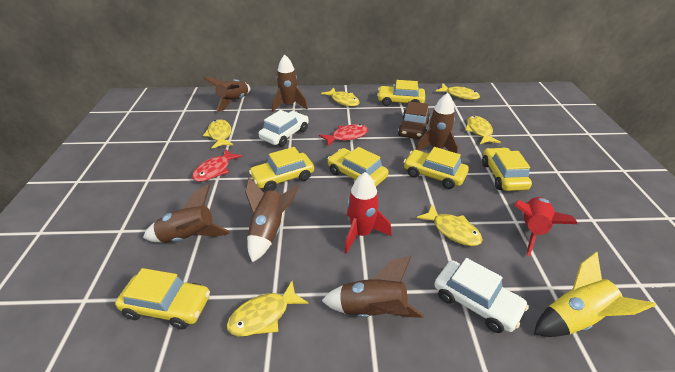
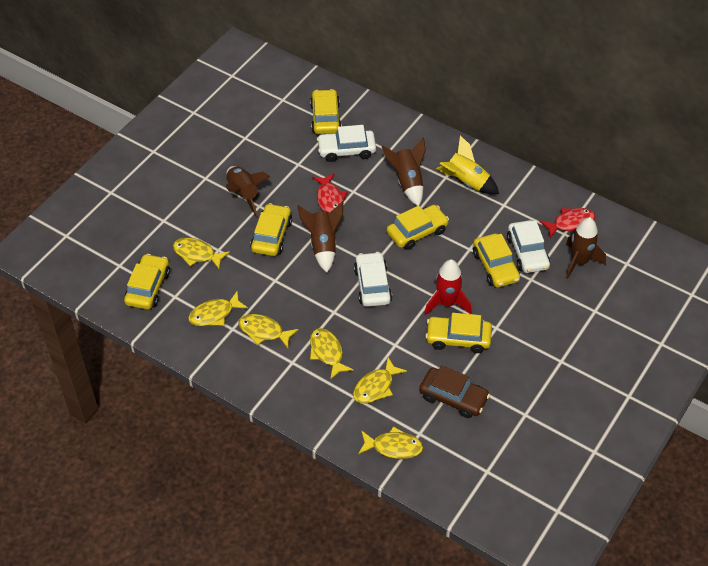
brown rocket: 6 -> 4
red rocket: 2 -> 1
white car: 2 -> 3

